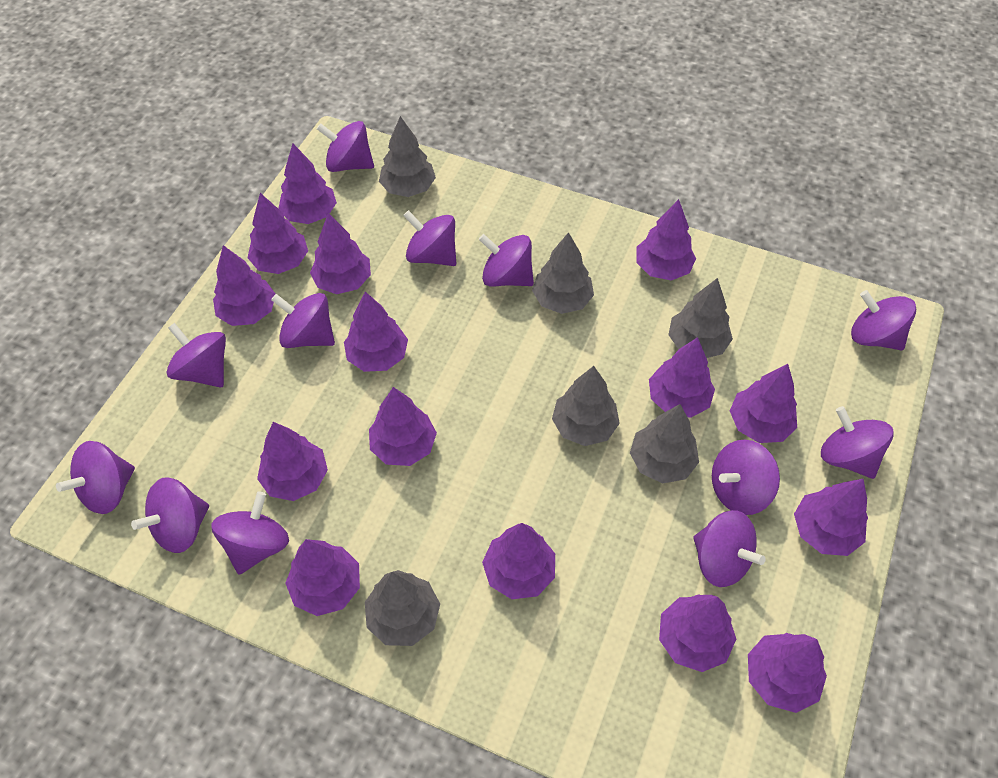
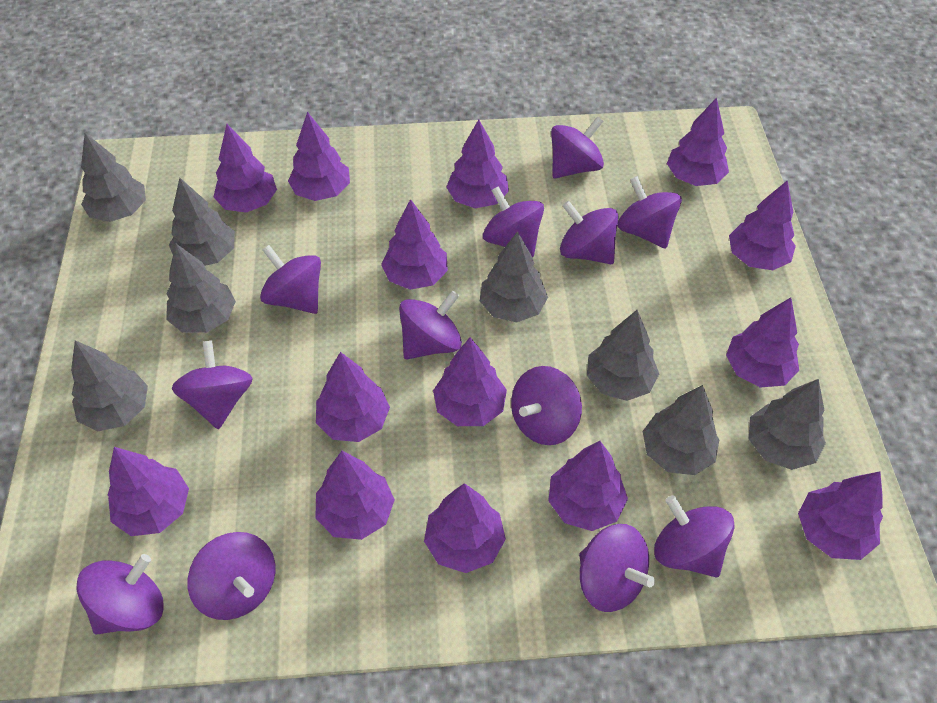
grey tree: 6 -> 8
purple tree: 15 -> 14

